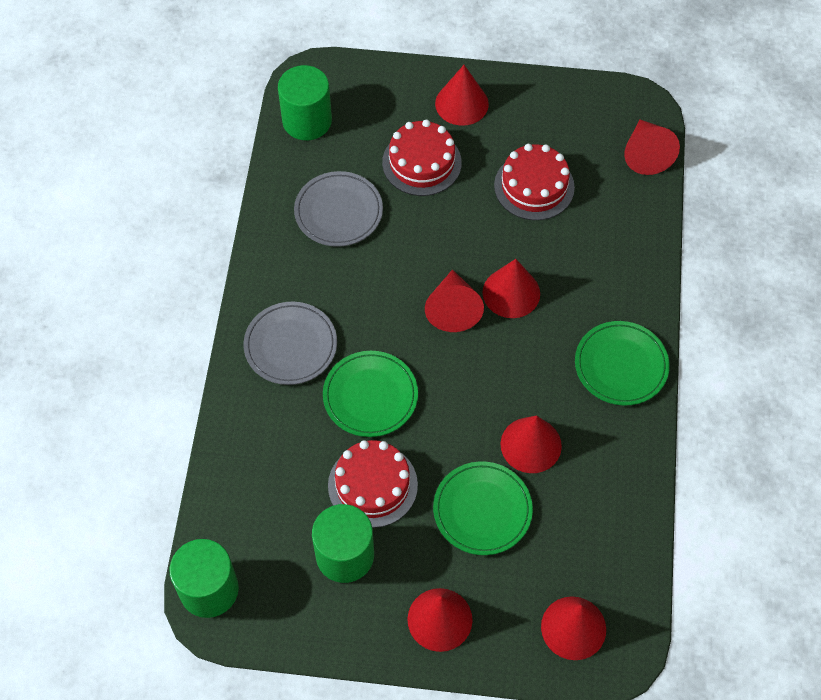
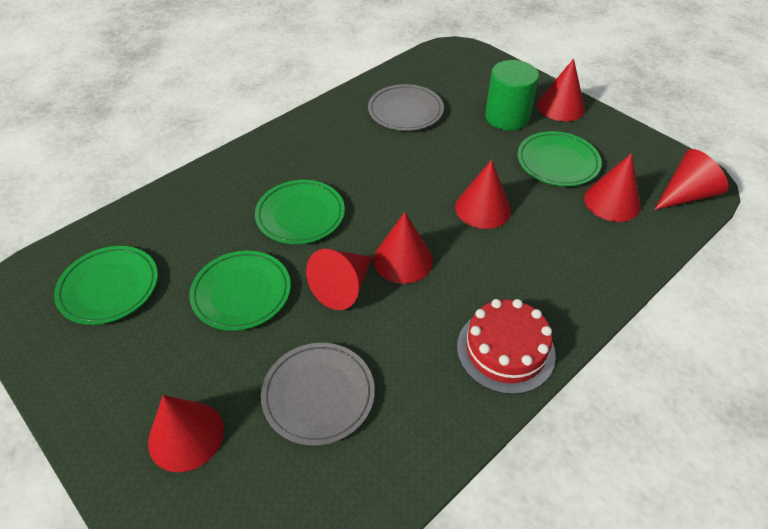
green cylinder: 3 -> 1
green plate: 3 -> 4
red cake: 3 -> 1

